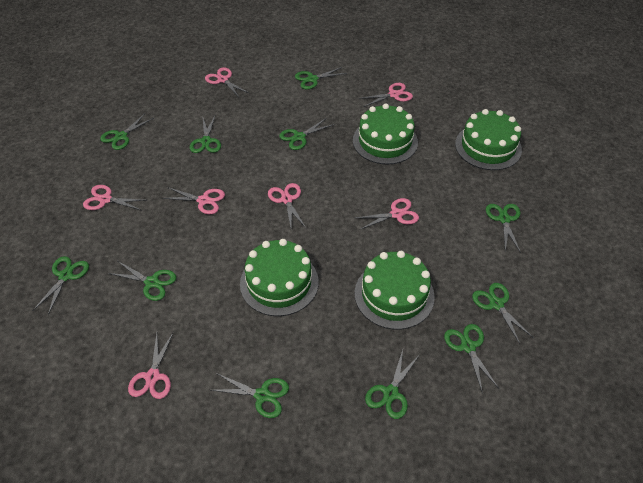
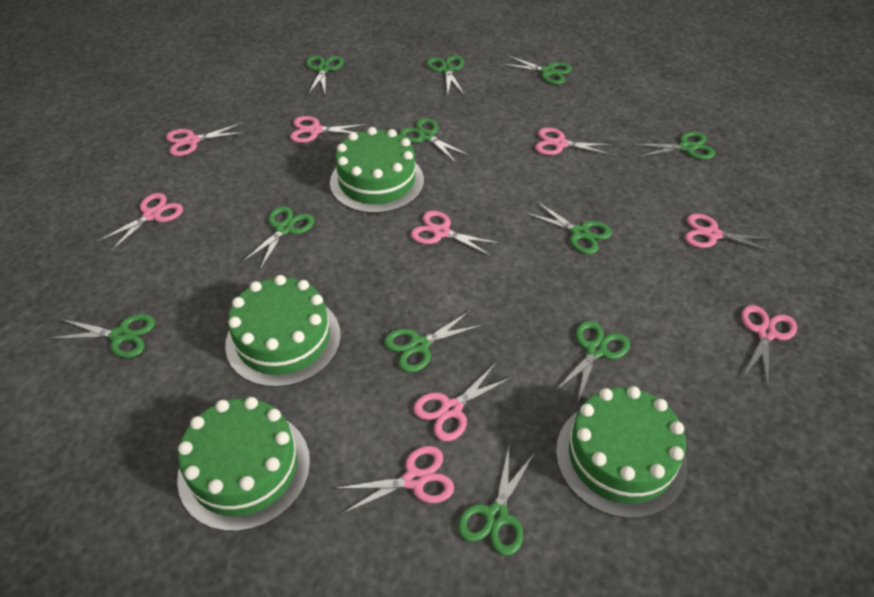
pink scissors: 7 -> 9

